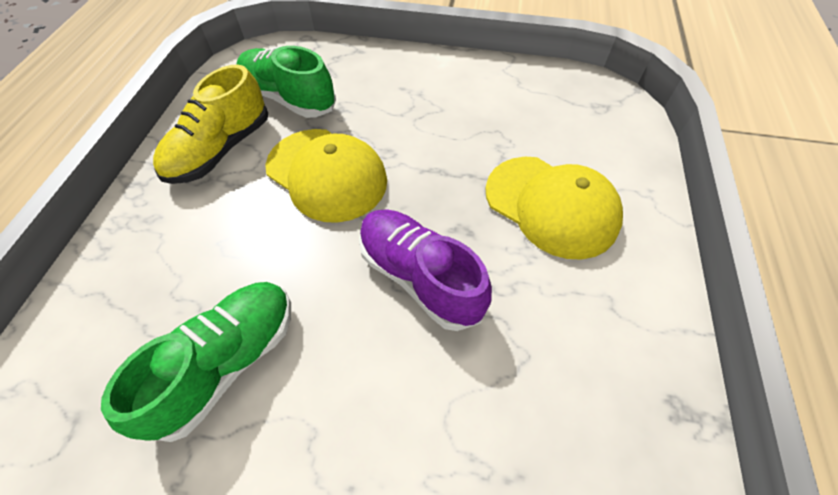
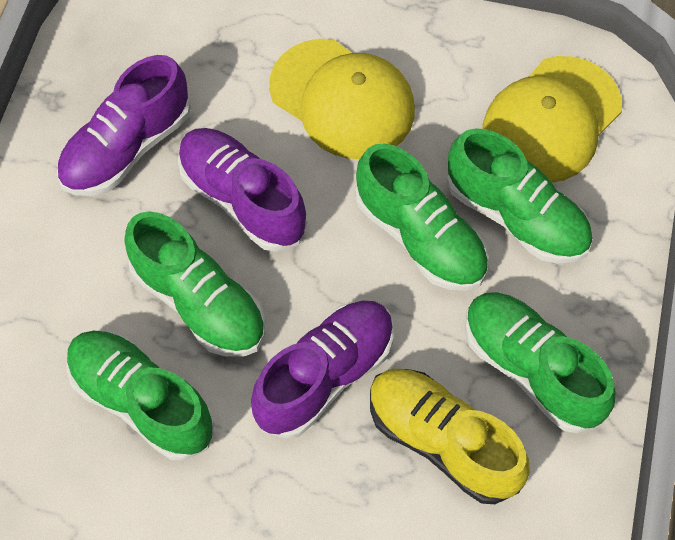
green shoe: 2 -> 5
purple shoe: 1 -> 3

